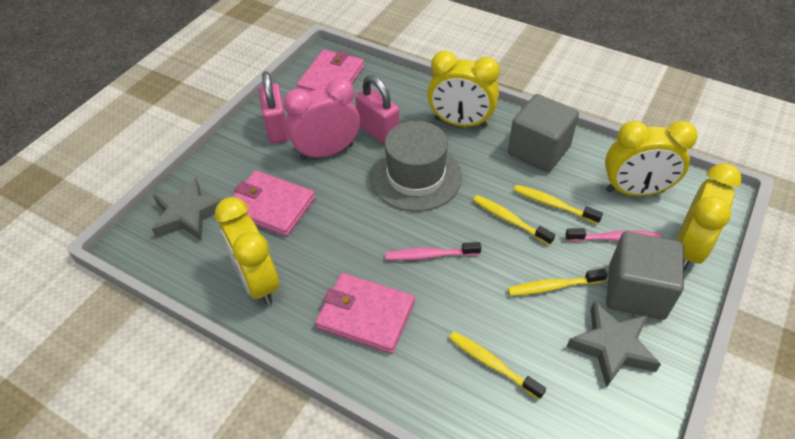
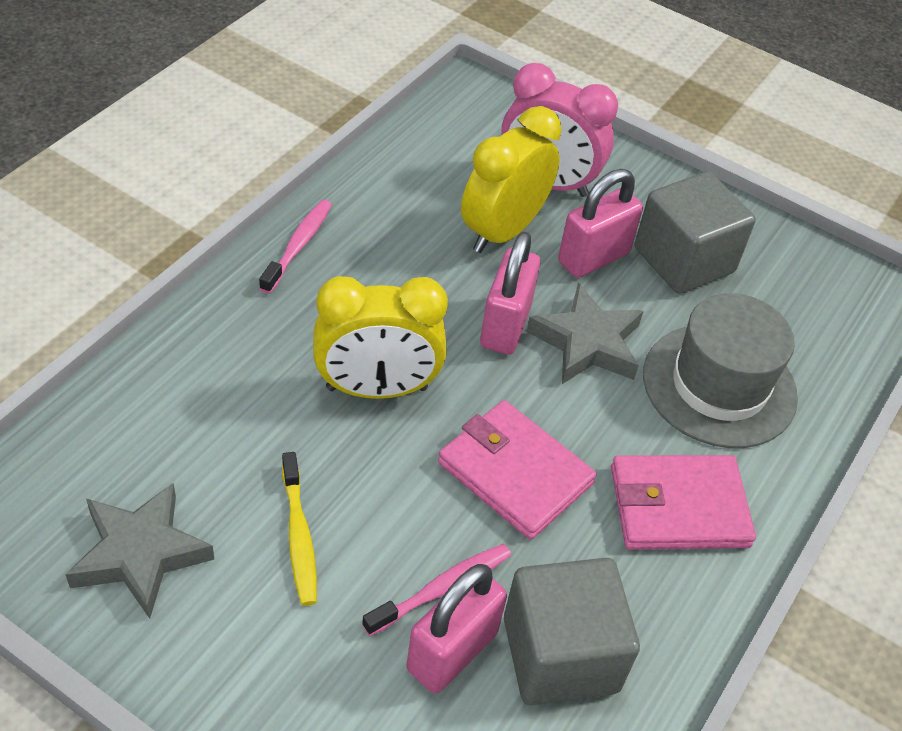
pink padlock: 2 -> 3
pink wallet: 3 -> 2
yellow clock: 4 -> 2
yellow toothbrush: 4 -> 1

